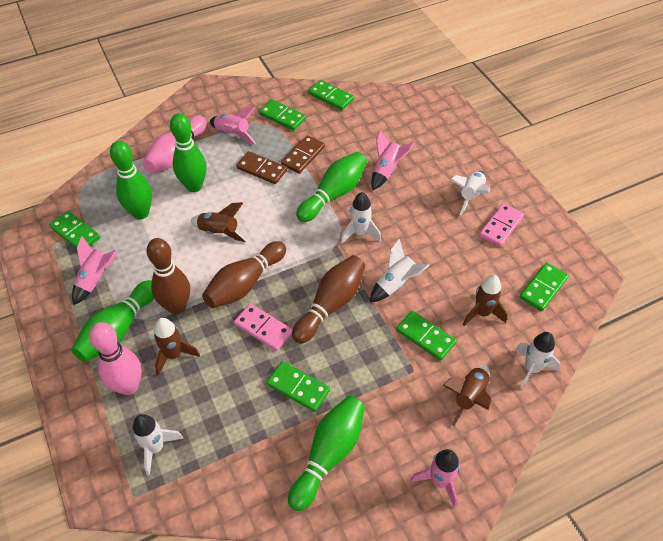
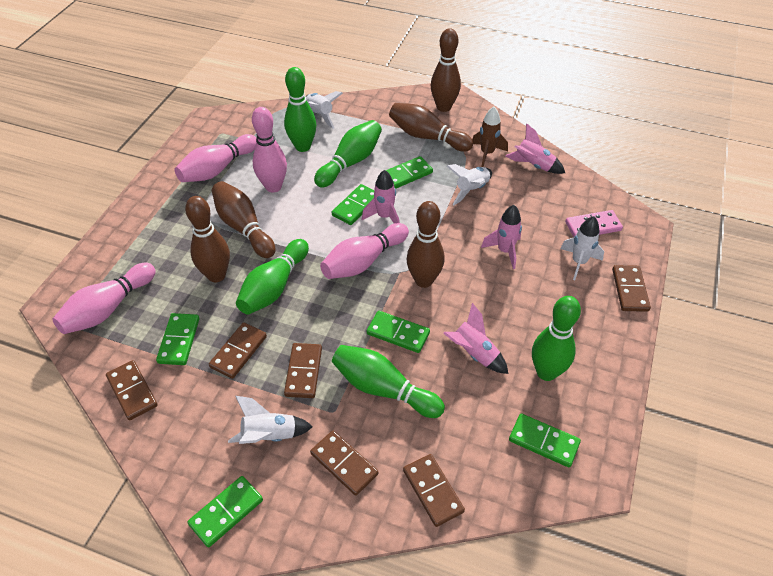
brown bowling pin: 3 -> 5
brown domino: 2 -> 6
brown rocket: 4 -> 1
pink bowling pin: 2 -> 4
pink domino: 2 -> 1
white rocket: 5 -> 4

